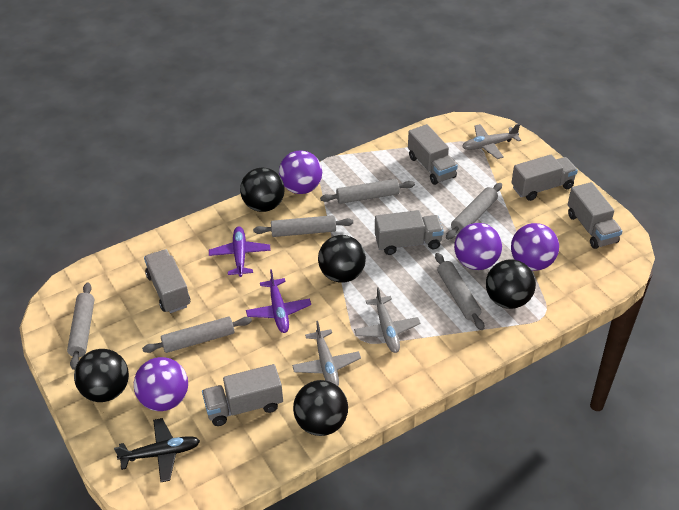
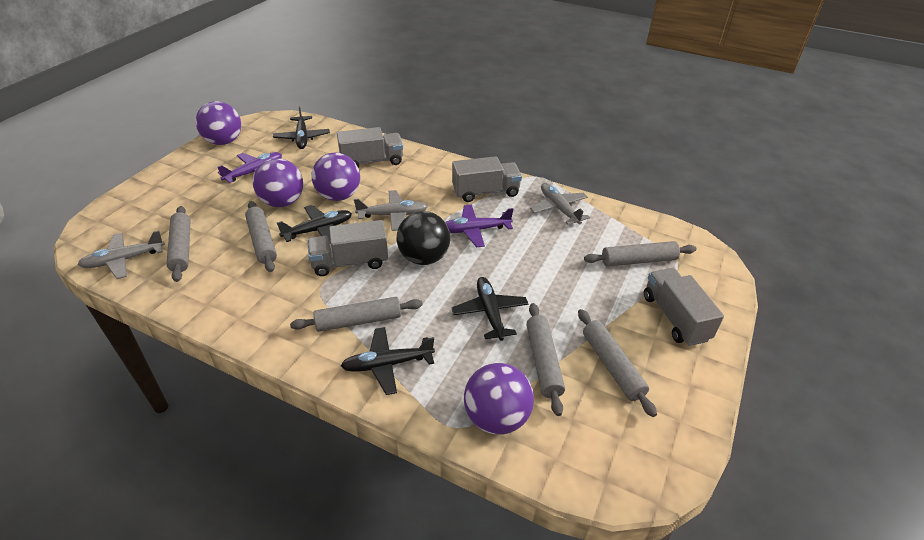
black ball: 5 -> 1
black plane: 1 -> 4
grey truck: 6 -> 4

